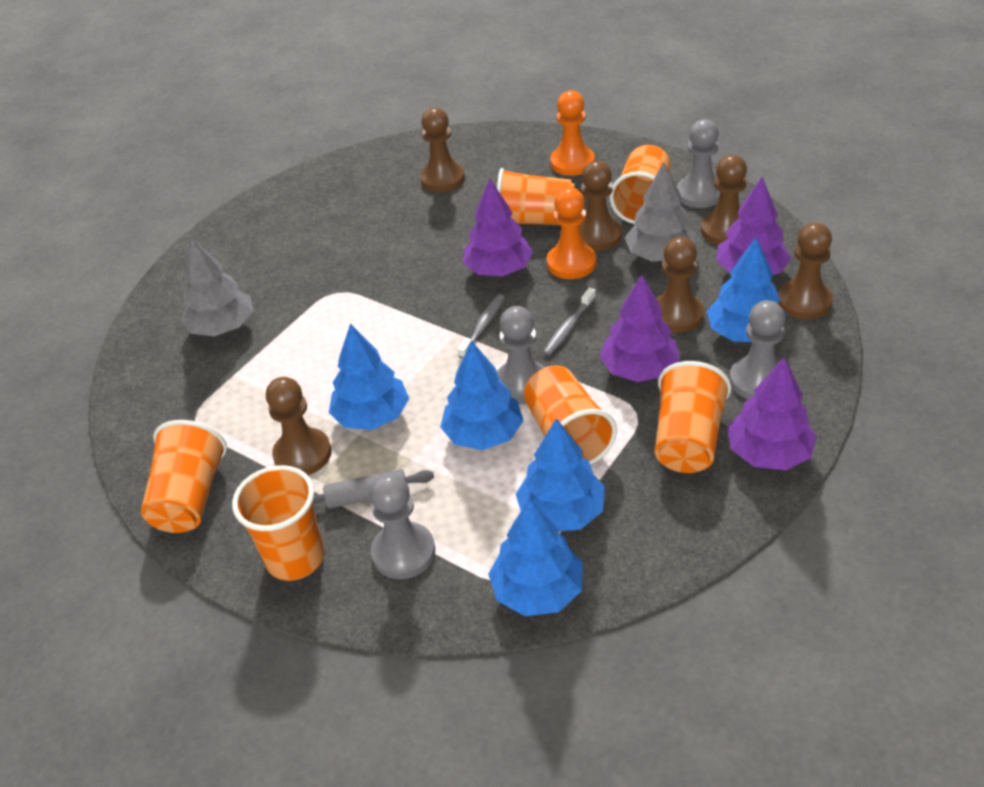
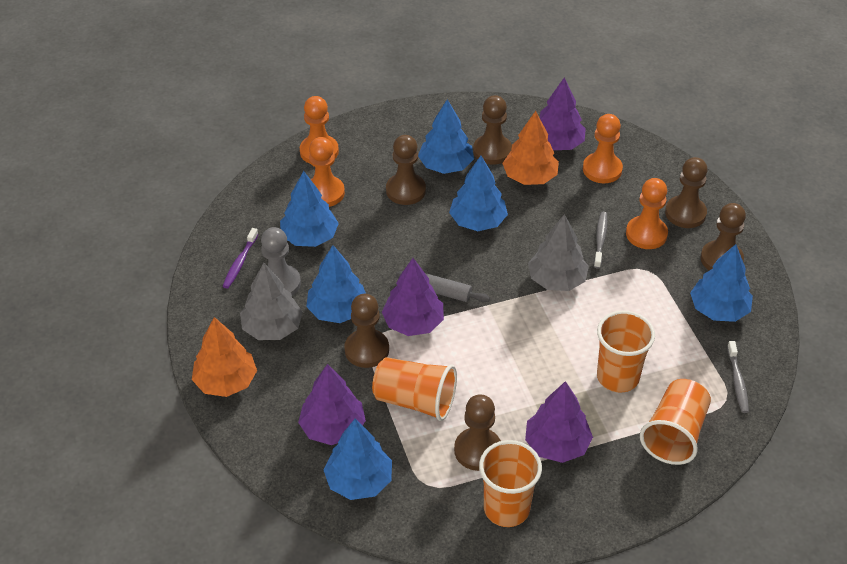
blue tree: 5 -> 6
grey pawn: 4 -> 1
orange cup: 6 -> 4
orange pawn: 2 -> 4
orange tree: 0 -> 2
purple toothbrush: 0 -> 1

